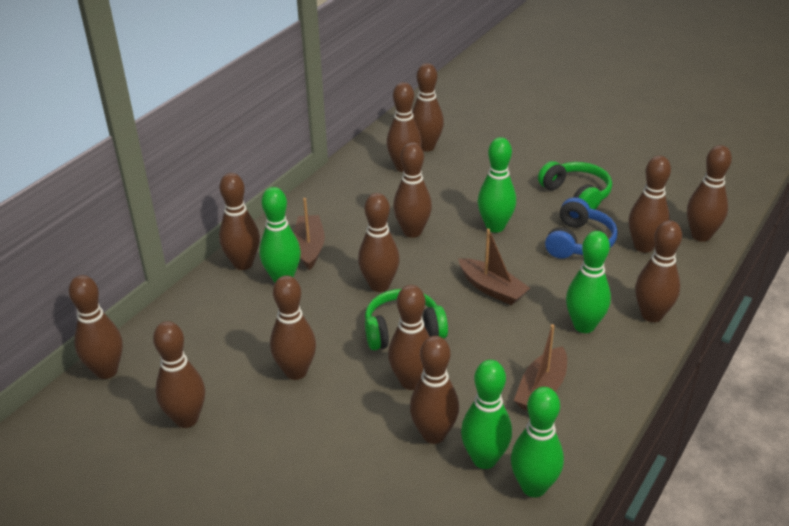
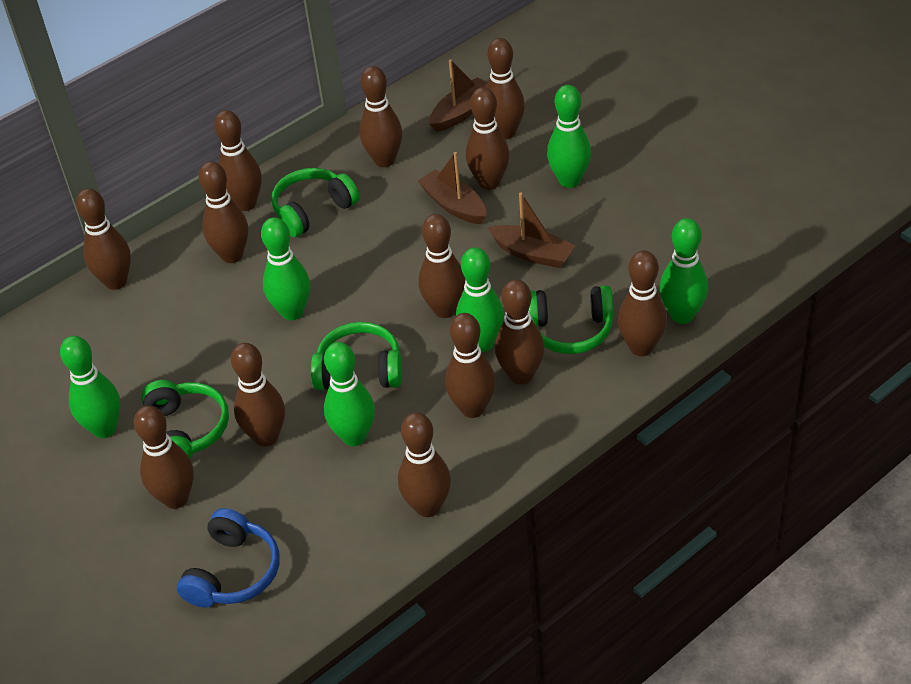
green bowling pin: 5 -> 6
green headphones: 2 -> 4

